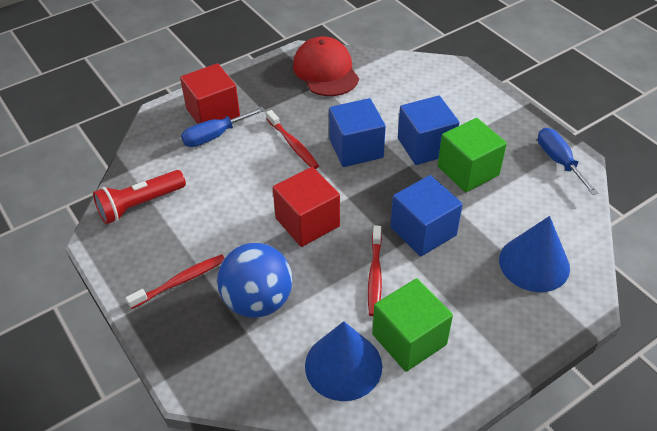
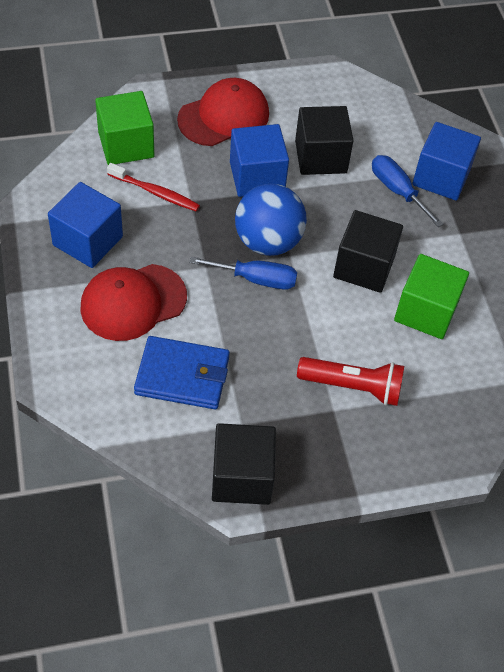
black cube: 0 -> 3
blue cone: 2 -> 0
blue wallet: 0 -> 1
red cap: 1 -> 2
red cube: 2 -> 0
red toothbrush: 3 -> 1

